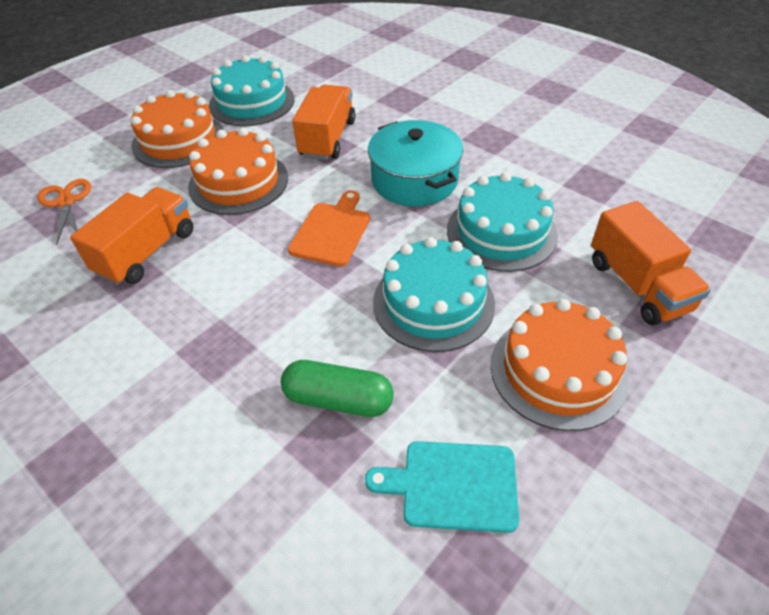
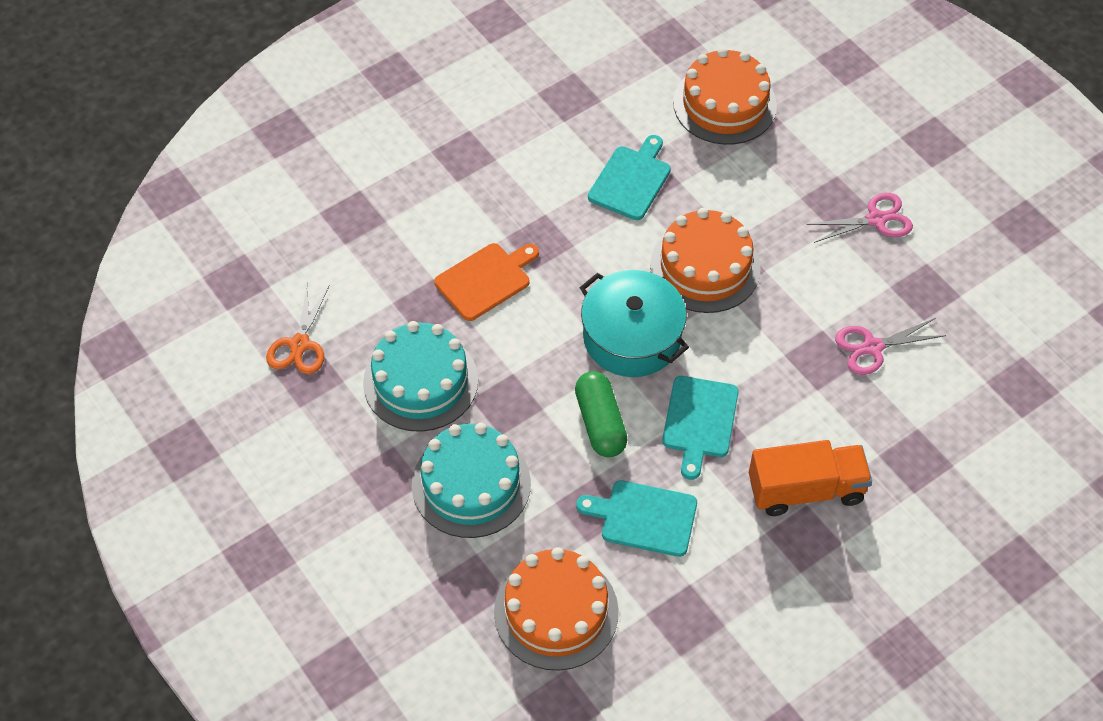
orange truck: 3 -> 1
pink scissors: 0 -> 2
turquoise cake: 3 -> 2
turquoise cutting board: 1 -> 3

